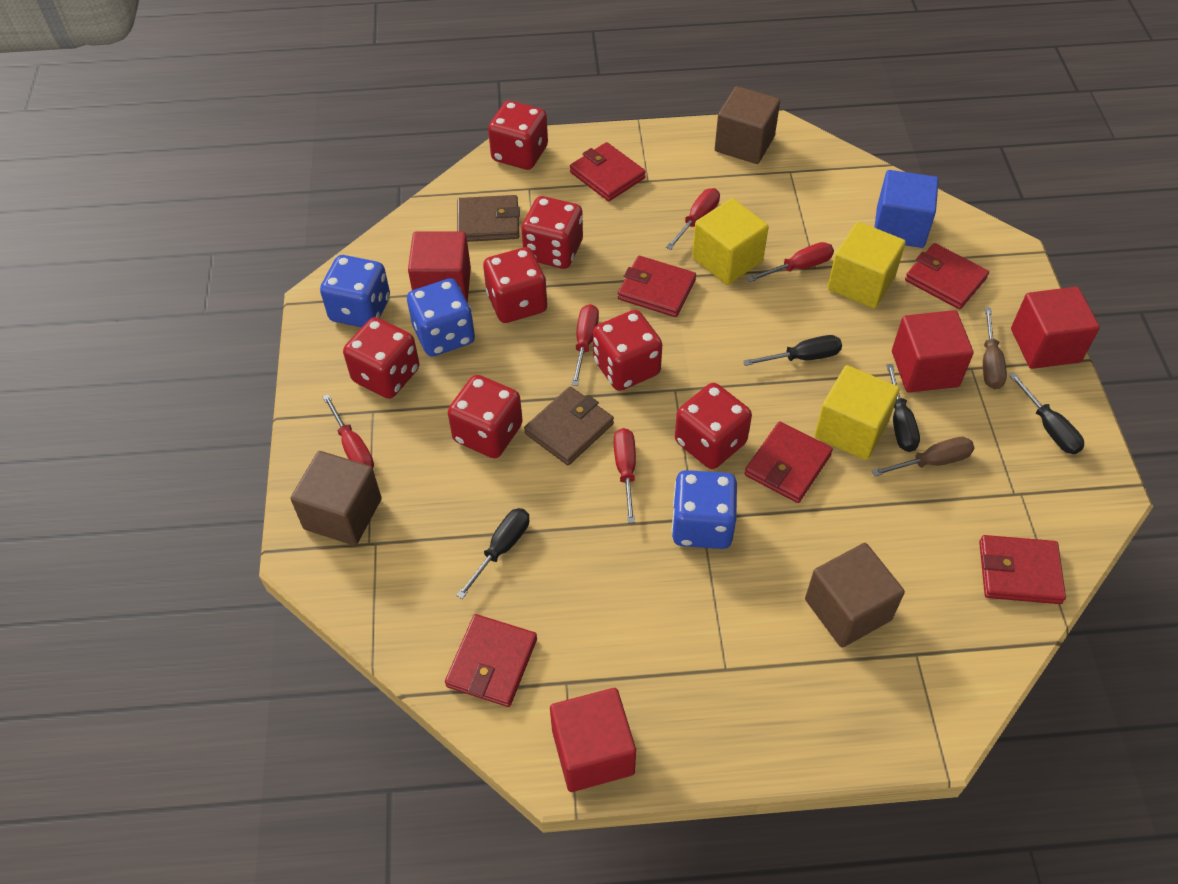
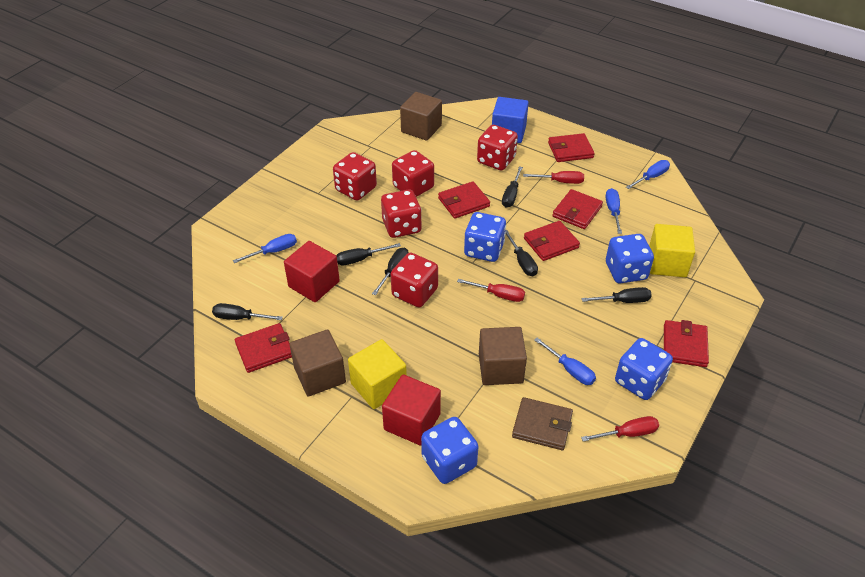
black screwdriver: 4 -> 6
blue dice: 3 -> 4
blue screwdriver: 0 -> 4
brown screwdriver: 2 -> 0
brown wallet: 2 -> 1
red cube: 4 -> 2
red dice: 7 -> 5
red screwdriver: 5 -> 3
yellow cube: 3 -> 2

